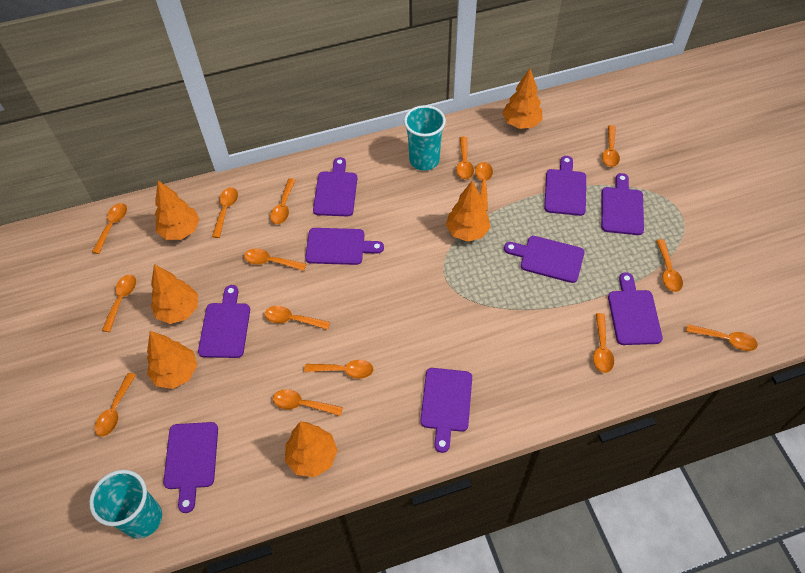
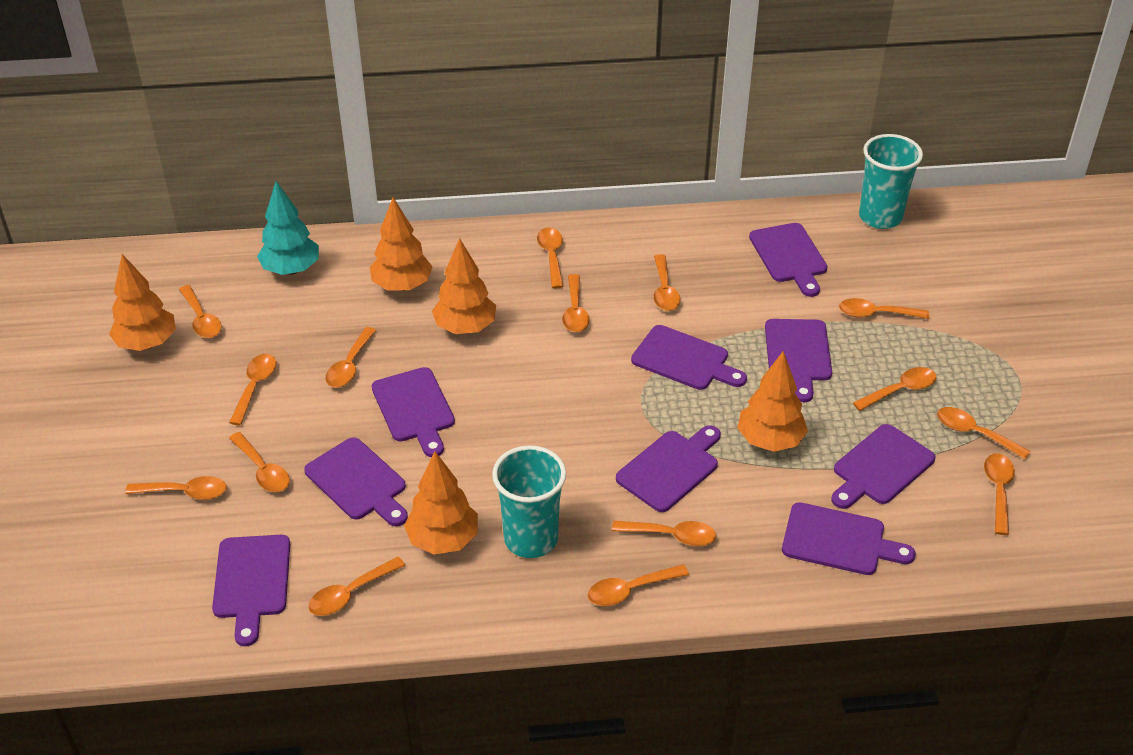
orange tree: 6 -> 5
turquoise tree: 0 -> 1

